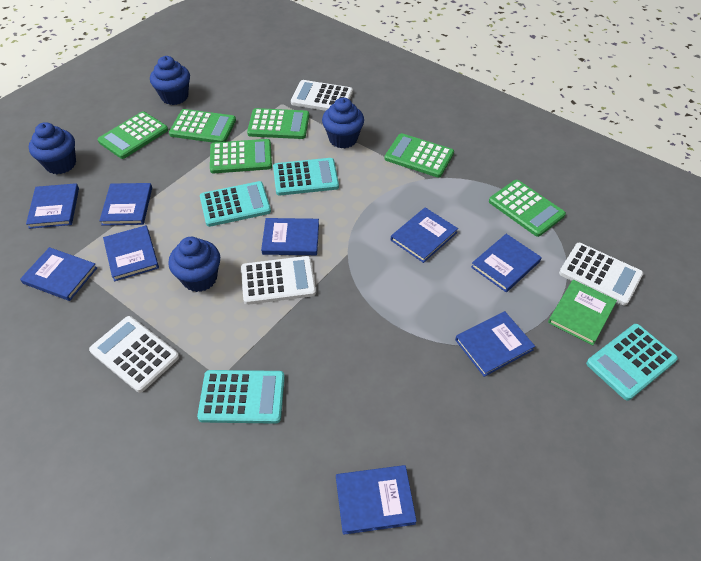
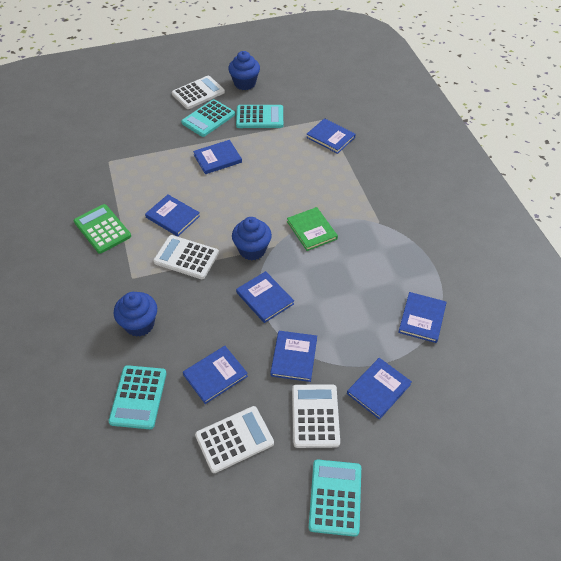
blue book: 9 -> 8
blue cupcake: 4 -> 3
green calculator: 6 -> 1

